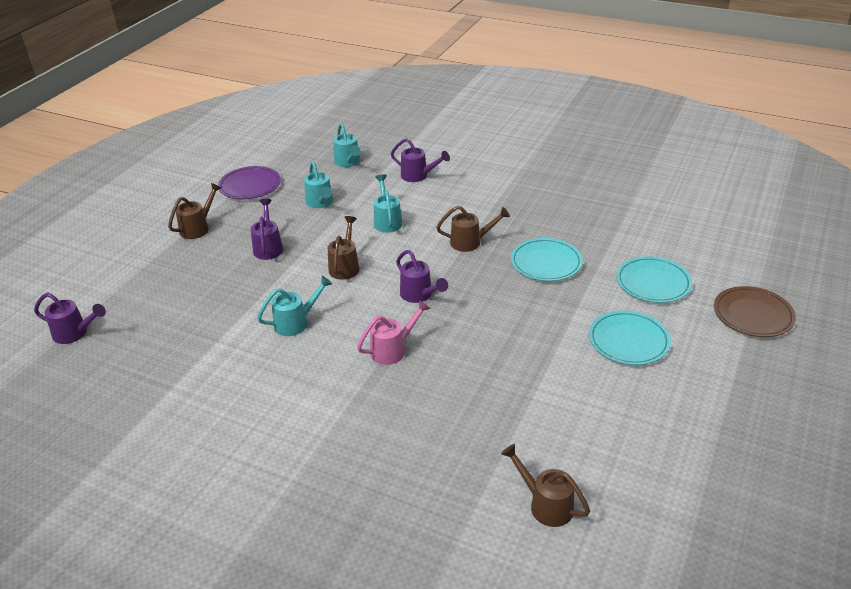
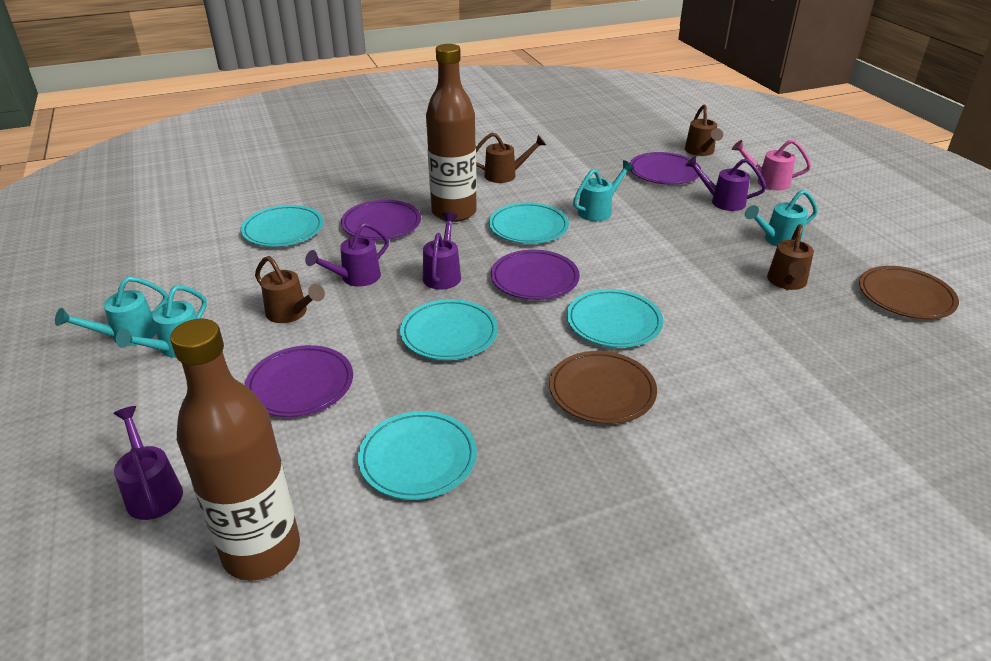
brown bottle: 0 -> 2
brown plate: 1 -> 2
purple plate: 1 -> 4
turquoise plate: 3 -> 5

